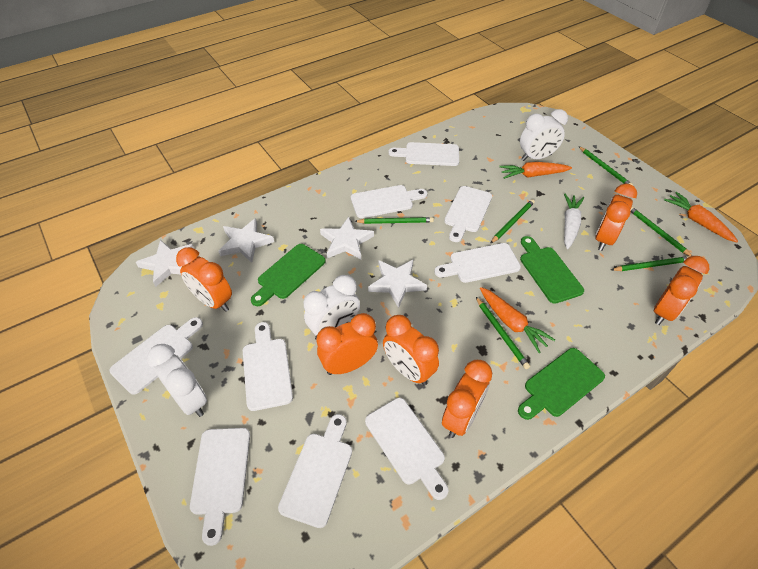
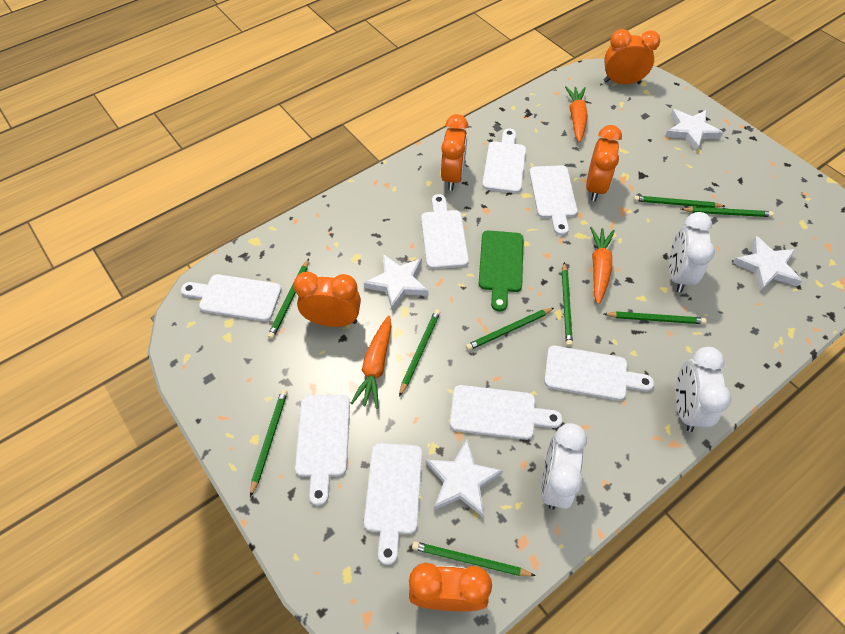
green cutting board: 3 -> 1
green pencil: 6 -> 9
orange clock: 6 -> 5
white carrot: 1 -> 0
white cutting board: 9 -> 8

